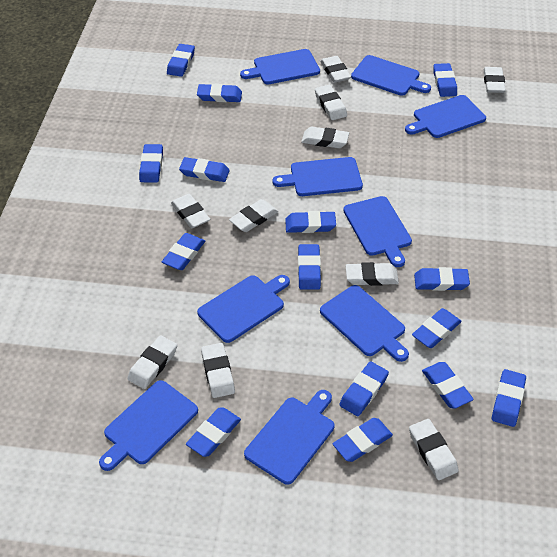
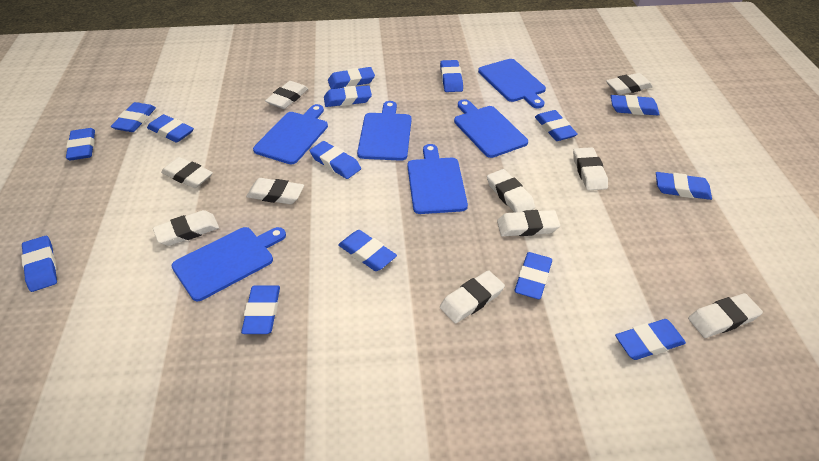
blue cutting board: 9 -> 6

